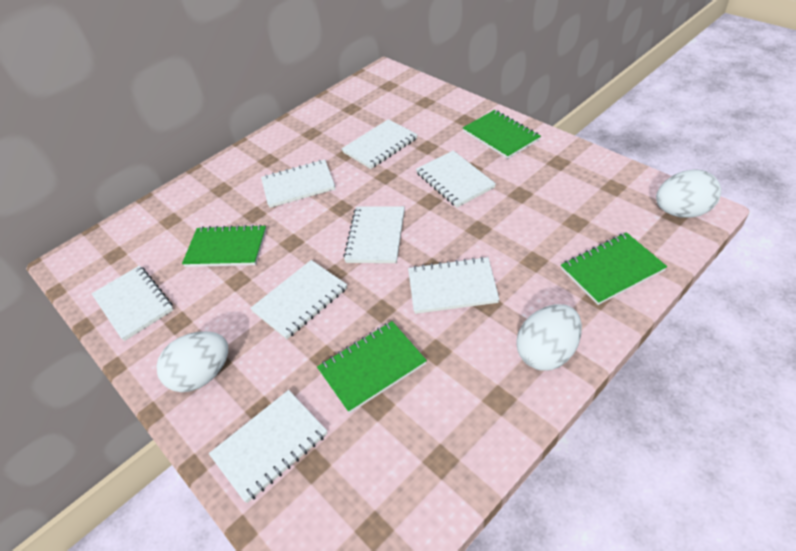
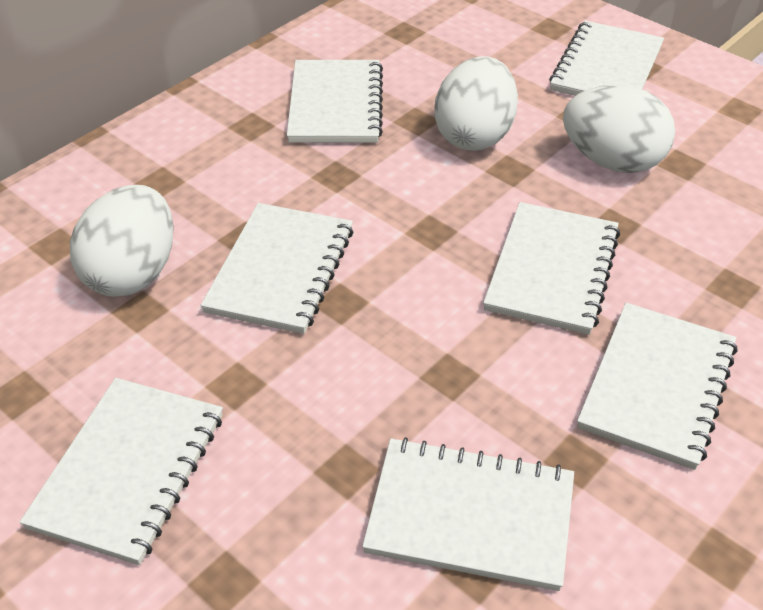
green notebook: 4 -> 0
white notebook: 8 -> 7

